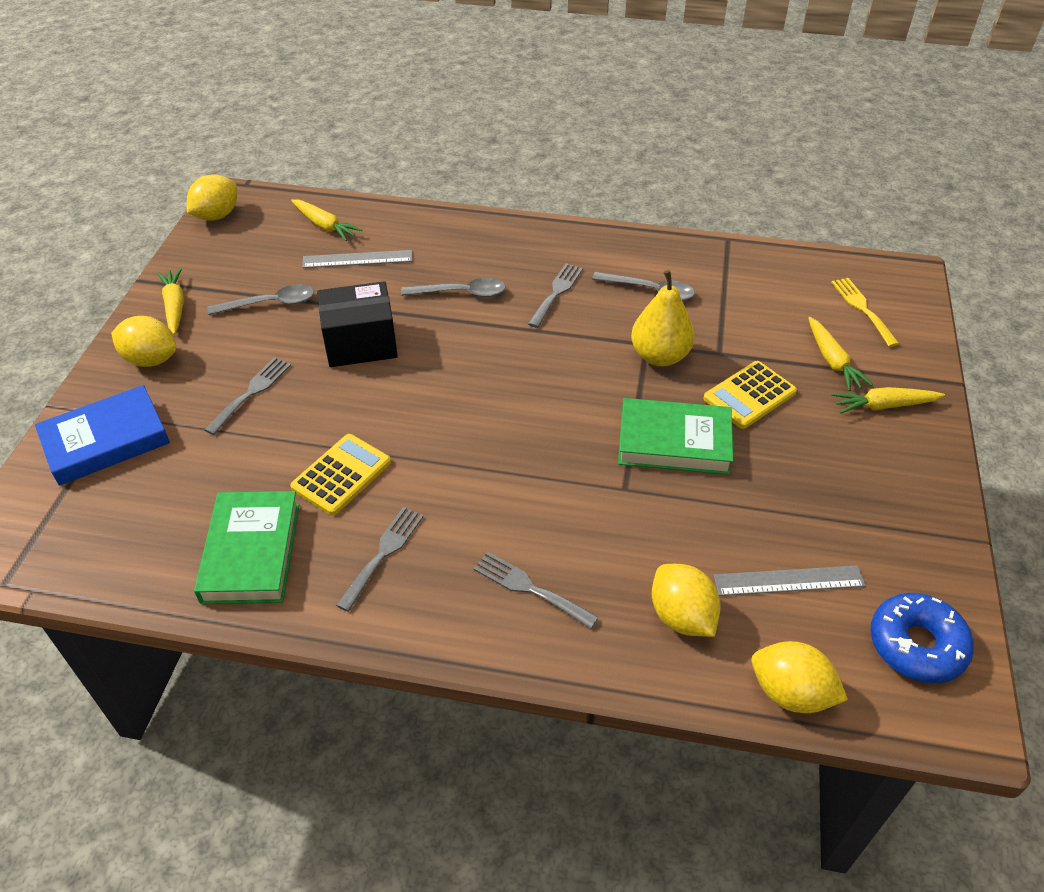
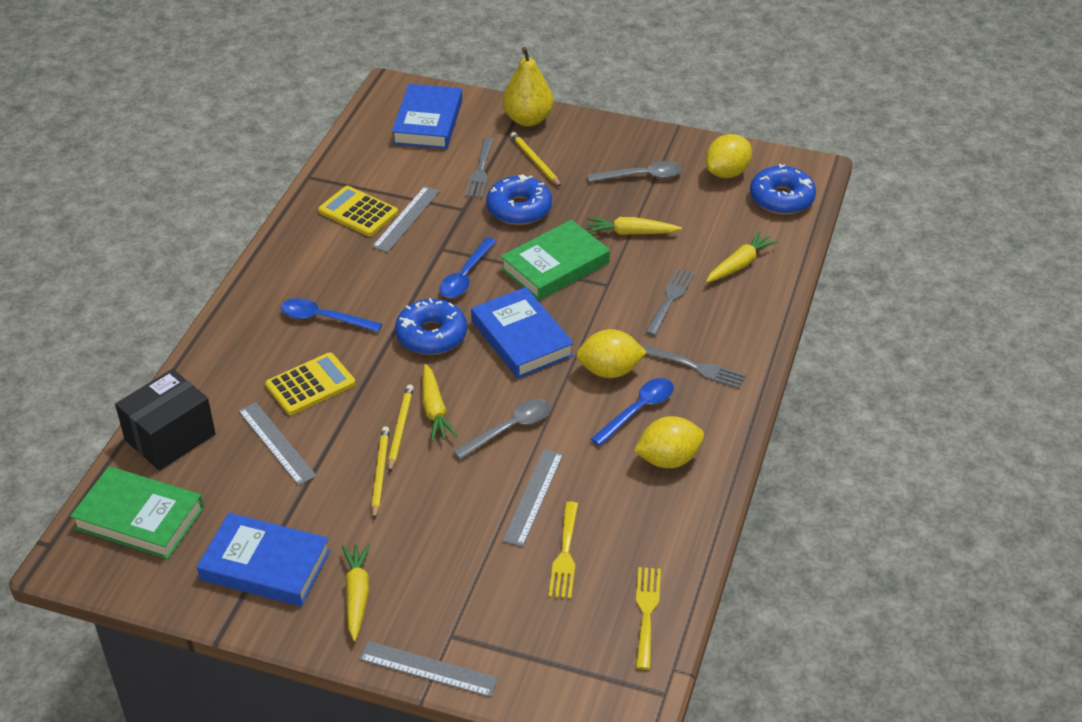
blue book: 1 -> 3
blue donut: 1 -> 3
blue spoon: 0 -> 3
grey fork: 4 -> 3
grey ruler: 2 -> 4
grey spoon: 3 -> 2
yellow fork: 1 -> 2
yellow lemon: 4 -> 3
yellow pencil: 0 -> 3

